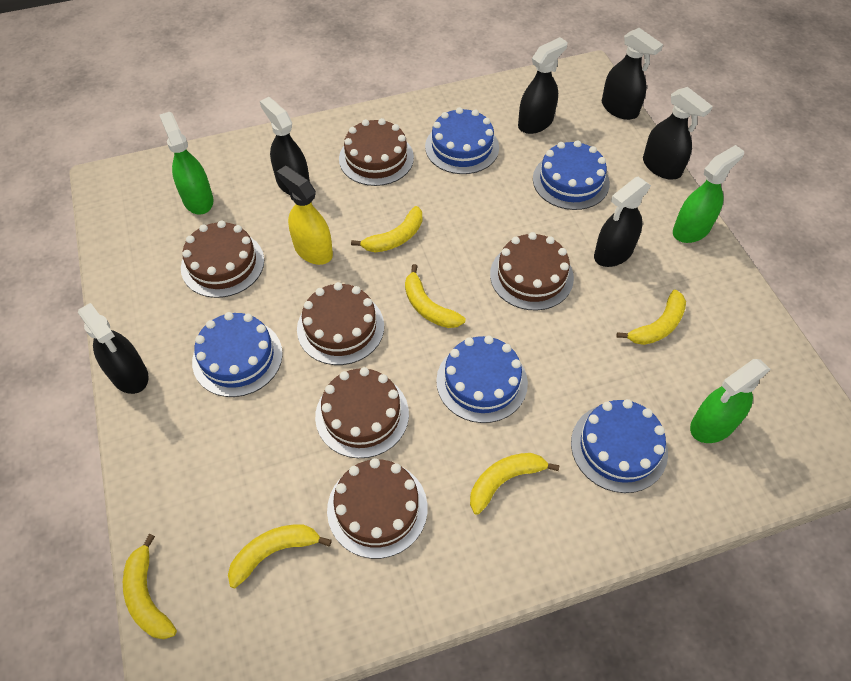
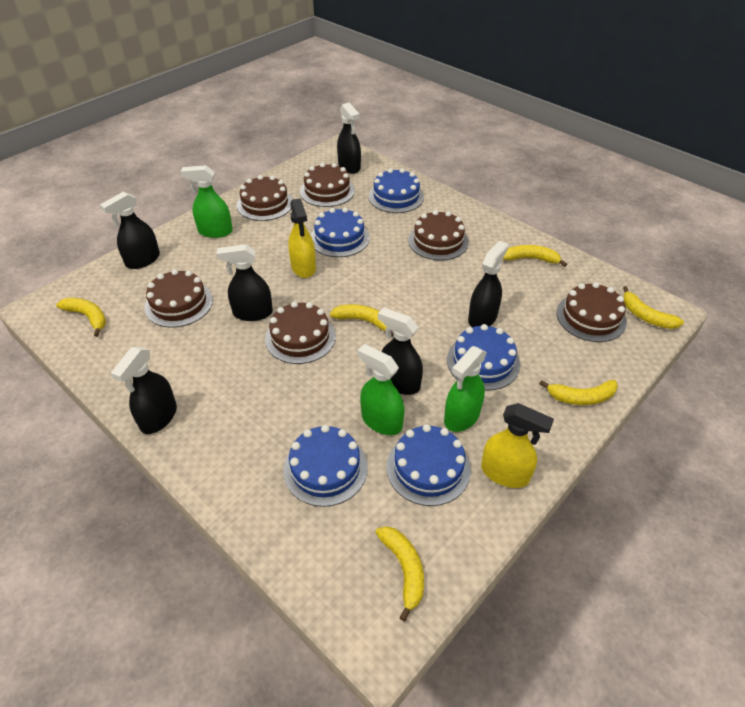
yellow spray bottle: 1 -> 2

